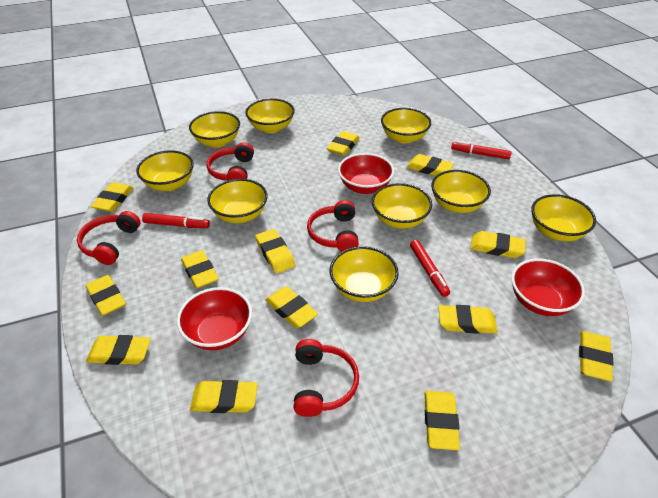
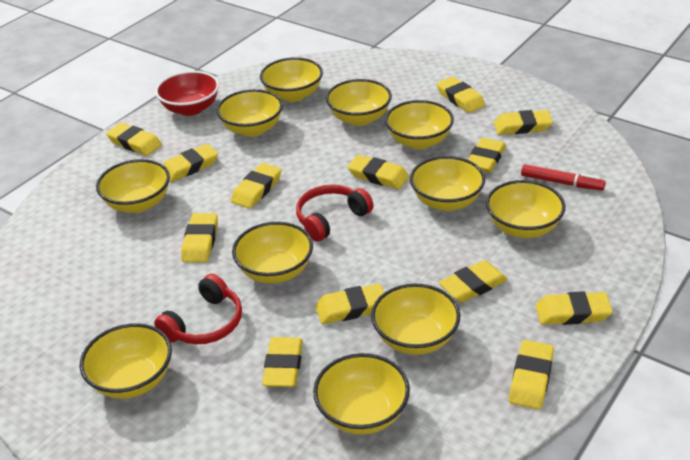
red bowl: 3 -> 1
red headphones: 4 -> 2
red marker: 3 -> 1
yellow bowl: 9 -> 11

